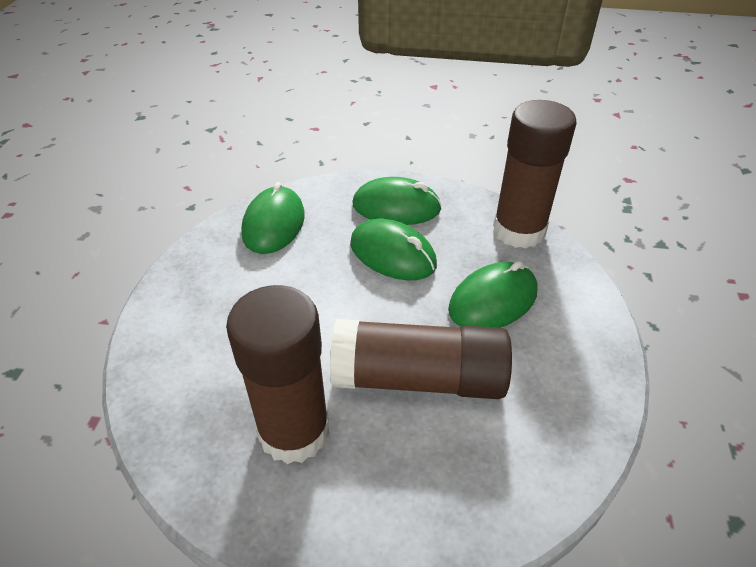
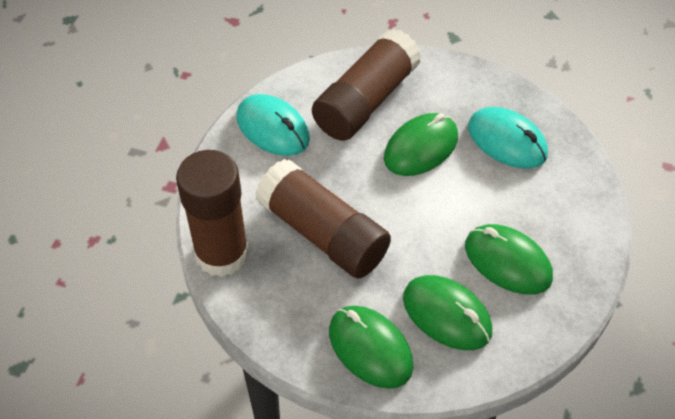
turquoise mouse: 0 -> 2

